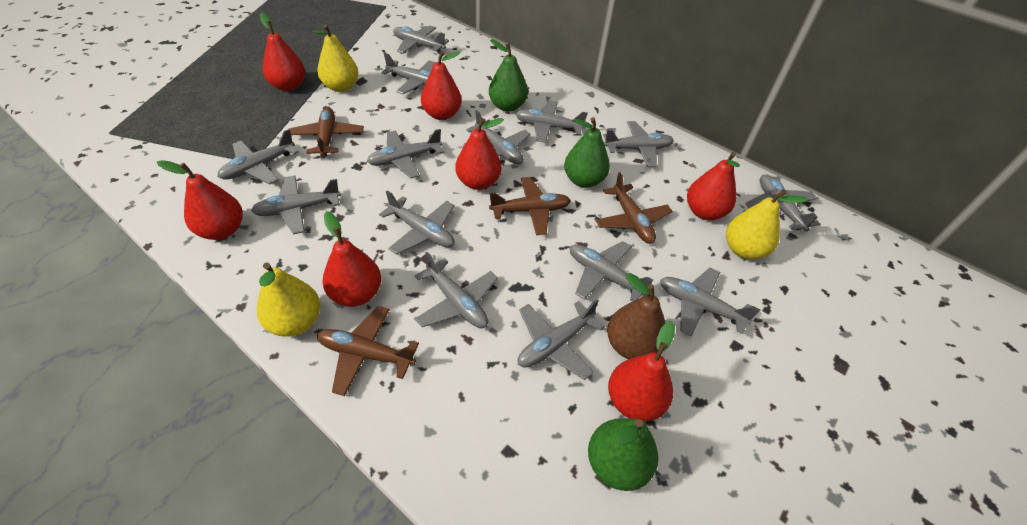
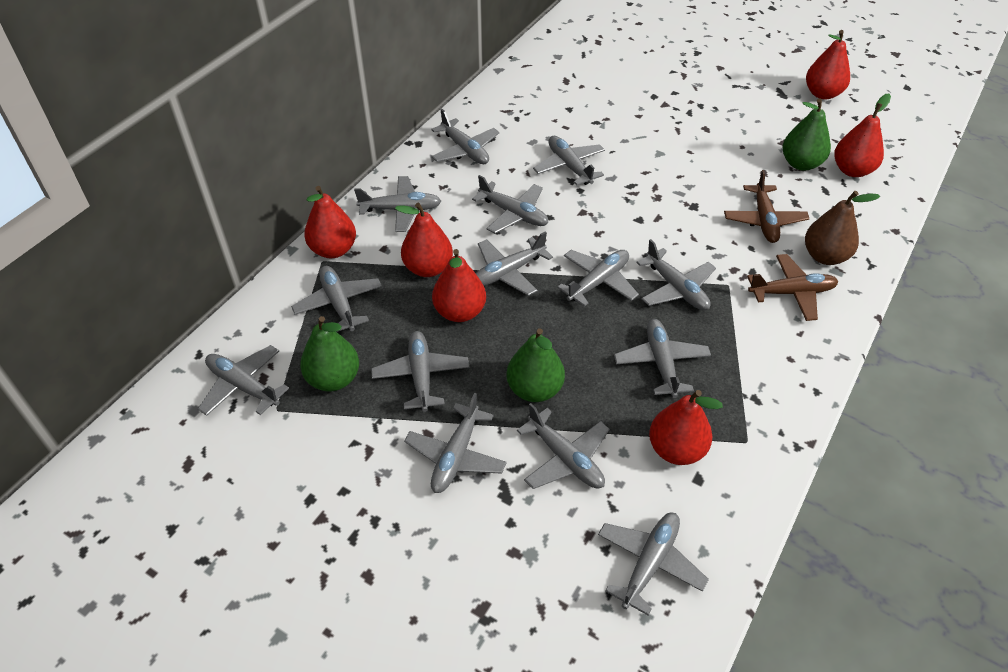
brown plane: 4 -> 2
red pear: 7 -> 6
yellow pear: 3 -> 0

